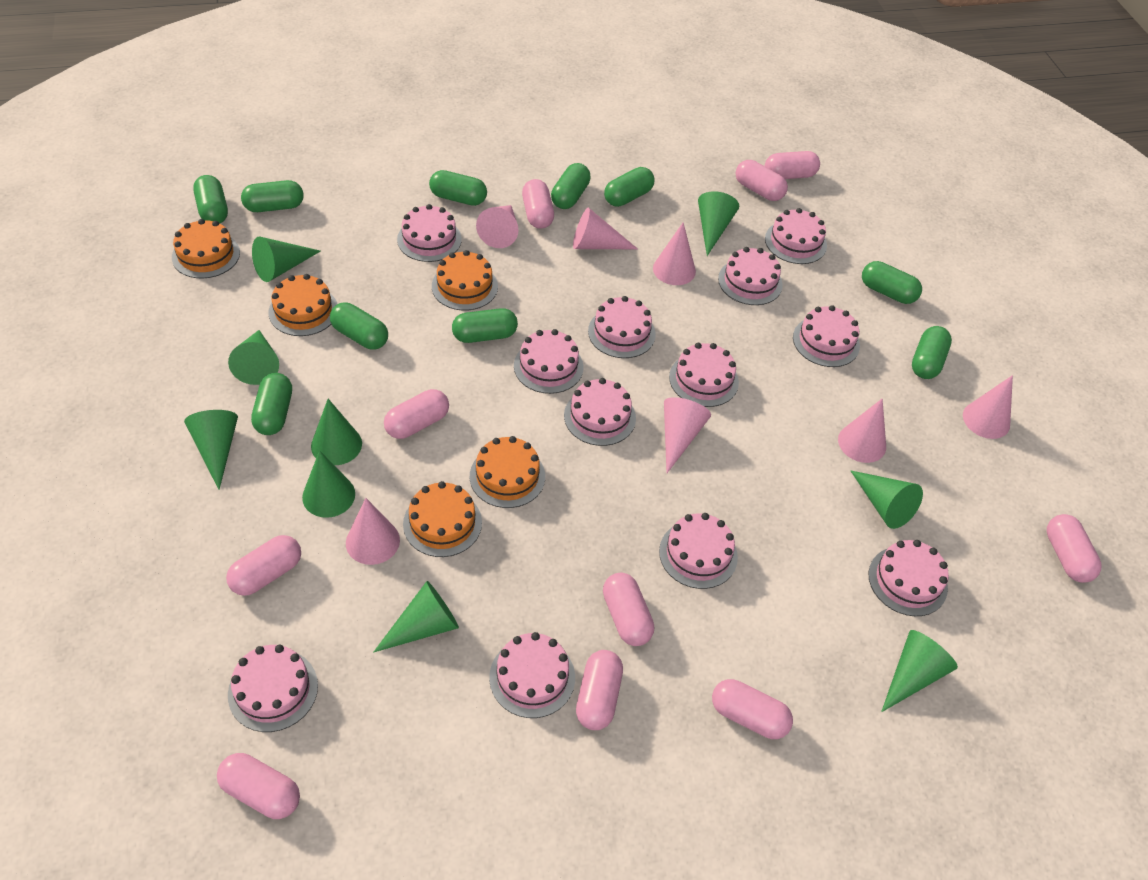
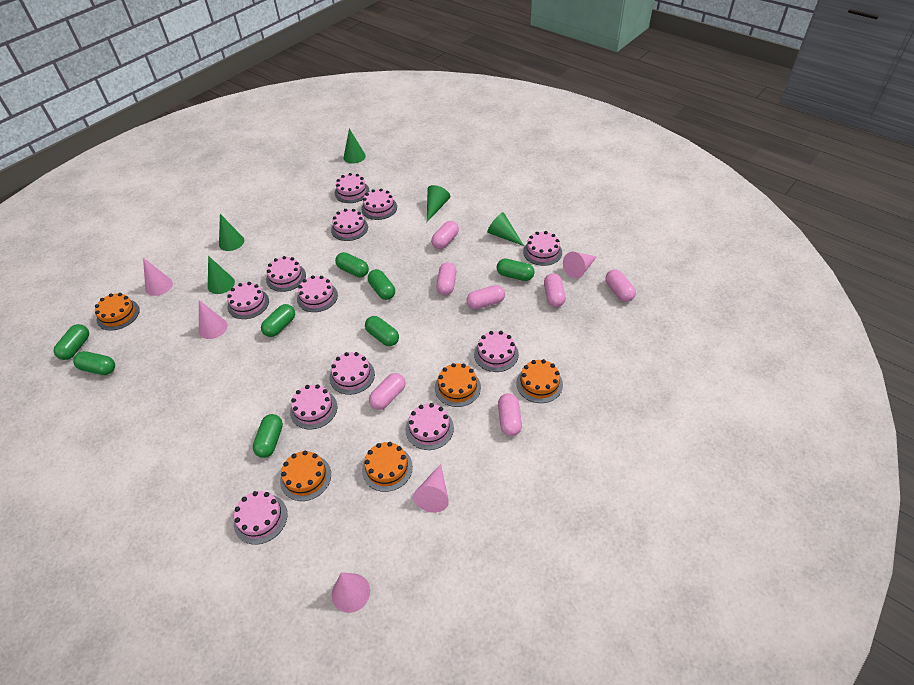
green capsule: 10 -> 8
green cone: 9 -> 5
pink capsule: 10 -> 7
pink cone: 7 -> 5

